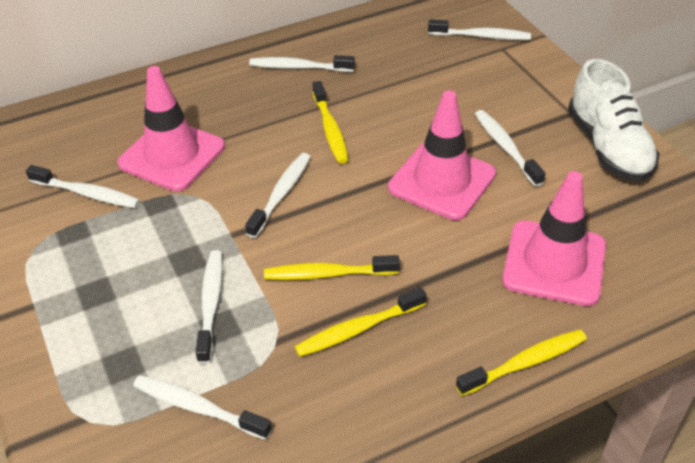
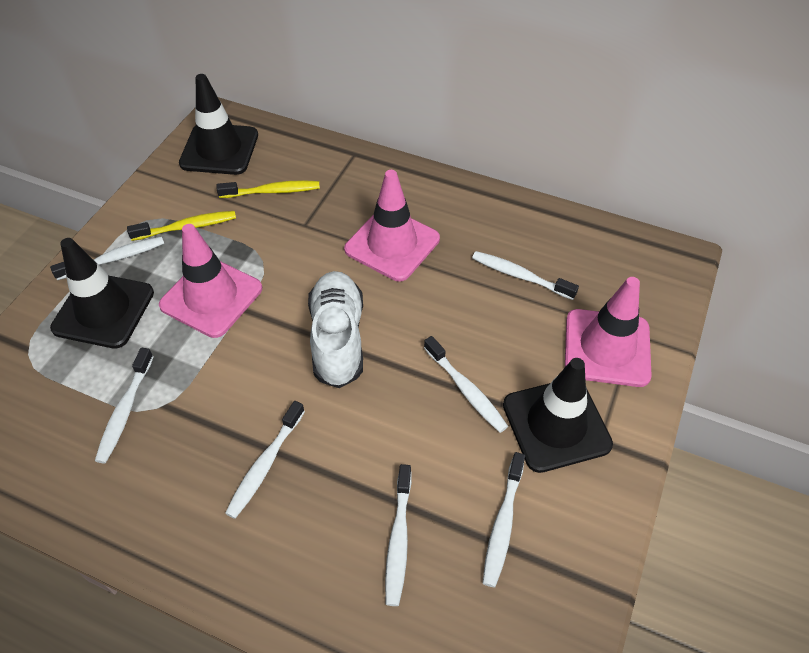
black traffic cone: 0 -> 3
yellow toothbrush: 4 -> 2

